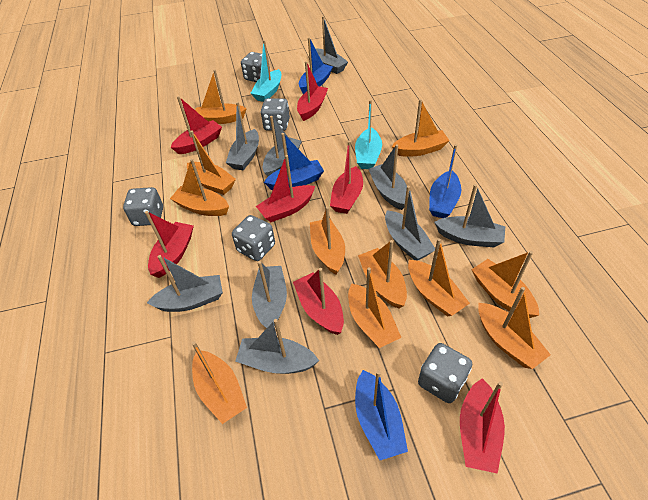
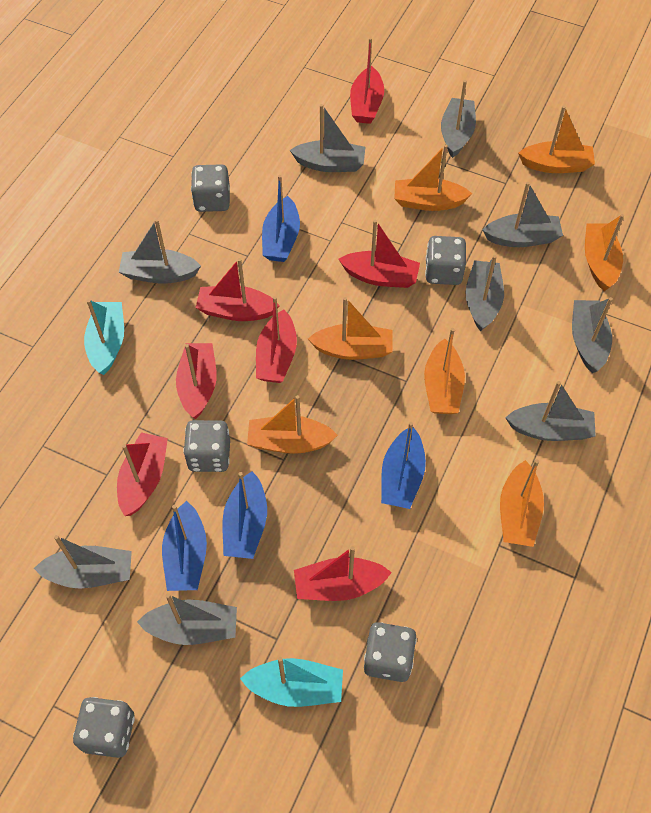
orange boat: 11 -> 7

